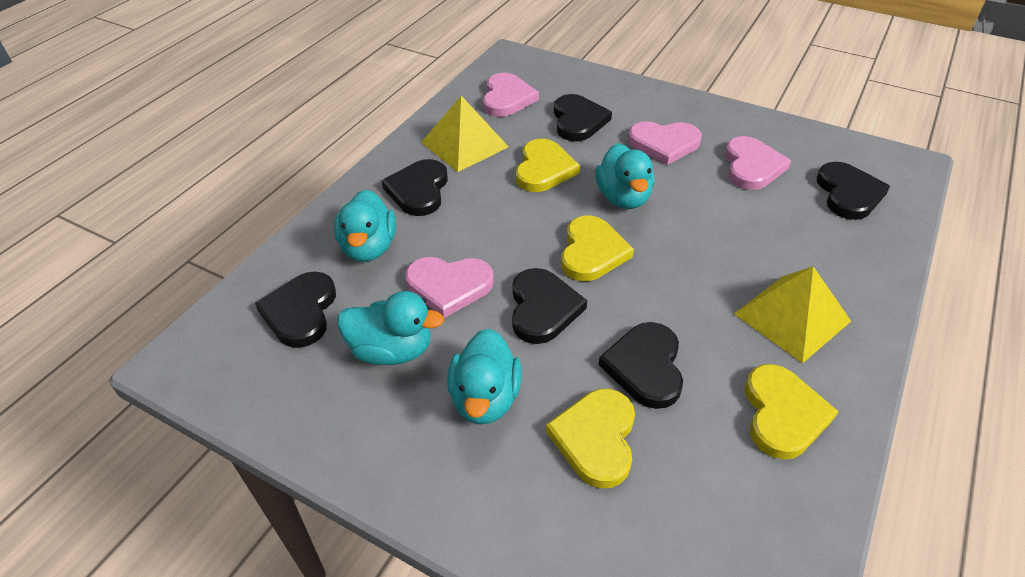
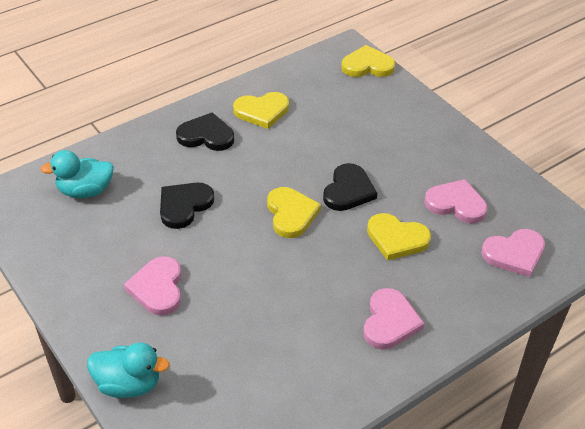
black heart: 6 -> 3
turquoise duck: 4 -> 2
yellow pyramid: 2 -> 0

